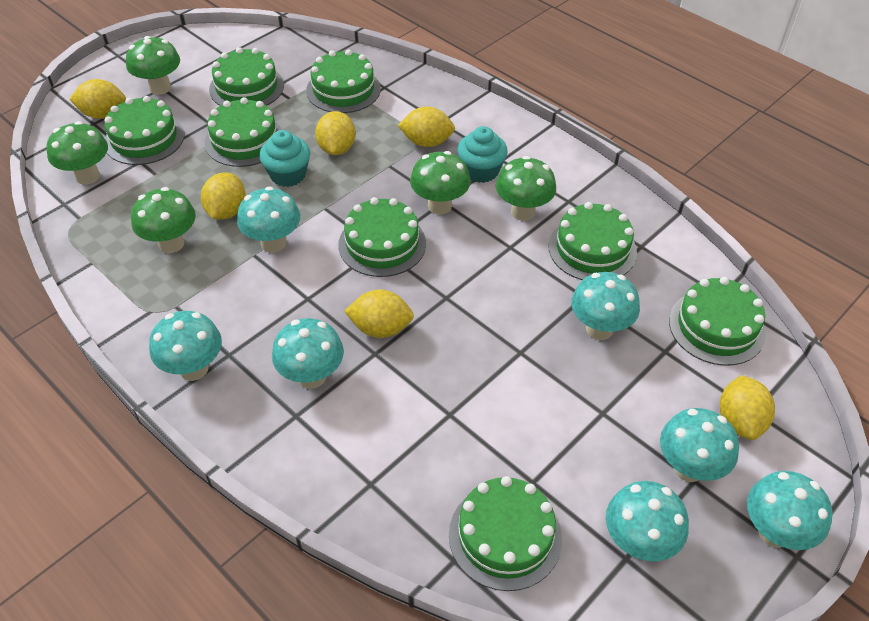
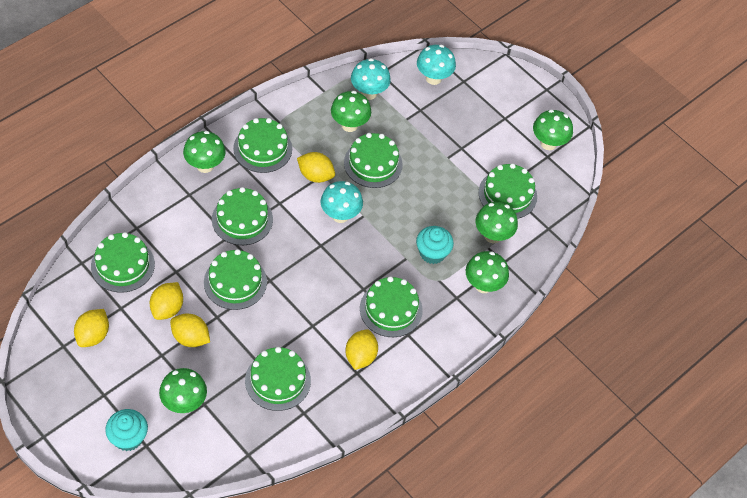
green mushroom: 5 -> 6
turquoise mushroom: 7 -> 3
yellow lemon: 6 -> 5

